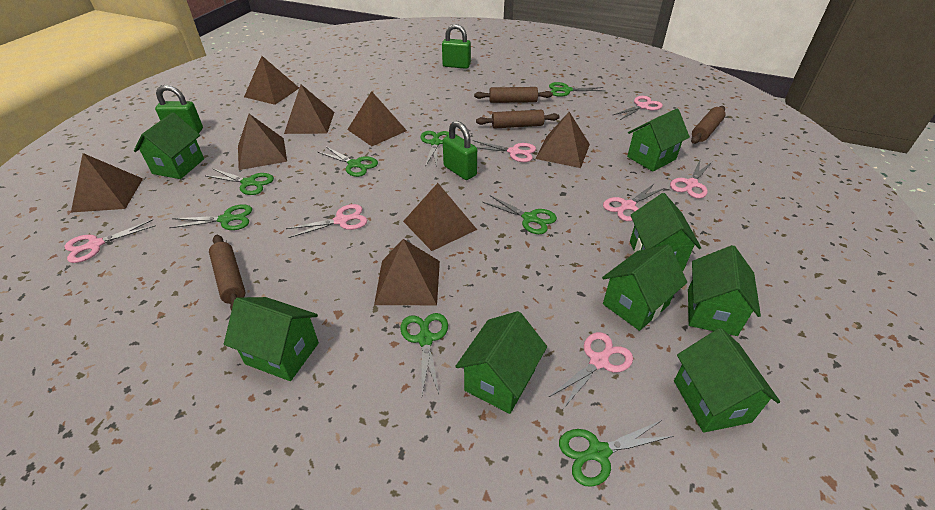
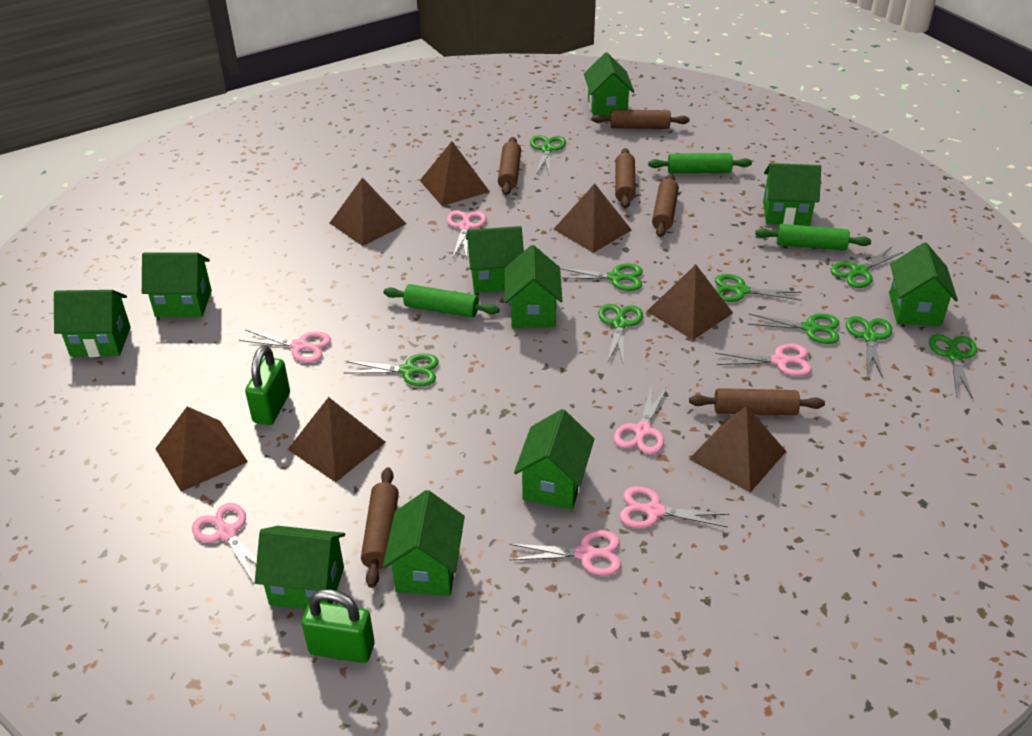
brown pyramid: 8 -> 7
brown rolling pin: 4 -> 6
green house: 8 -> 10
green padlock: 3 -> 2
green rolling pin: 0 -> 3
green scissors: 8 -> 9

